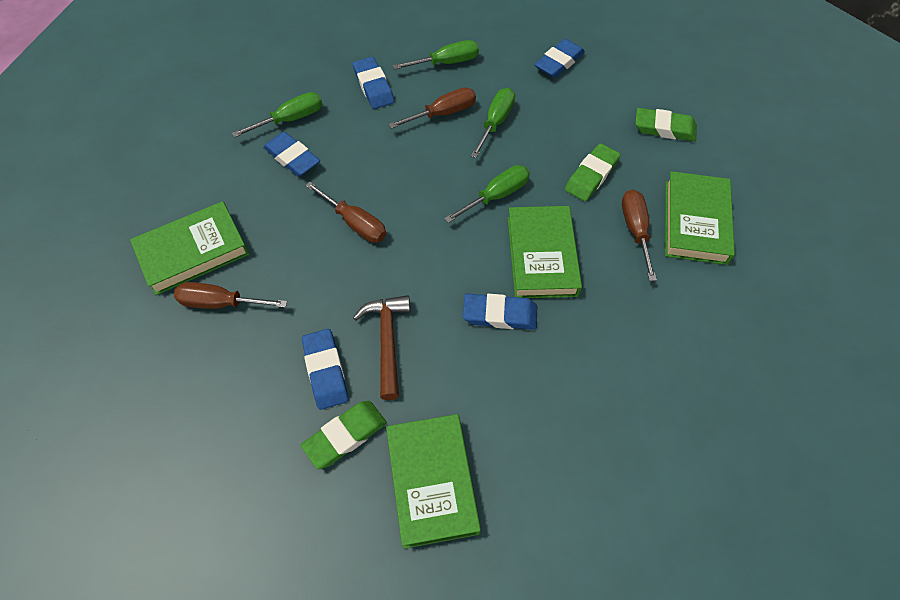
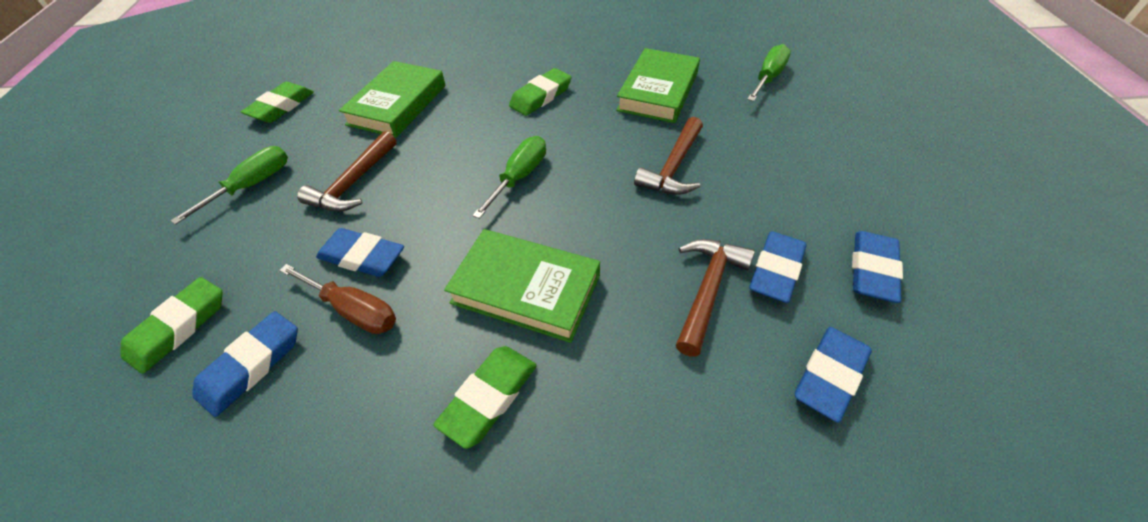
brown hammer: 1 -> 3
brown screwdriver: 4 -> 1
green book: 4 -> 3
green eraser: 3 -> 4
green screwdriver: 4 -> 3

